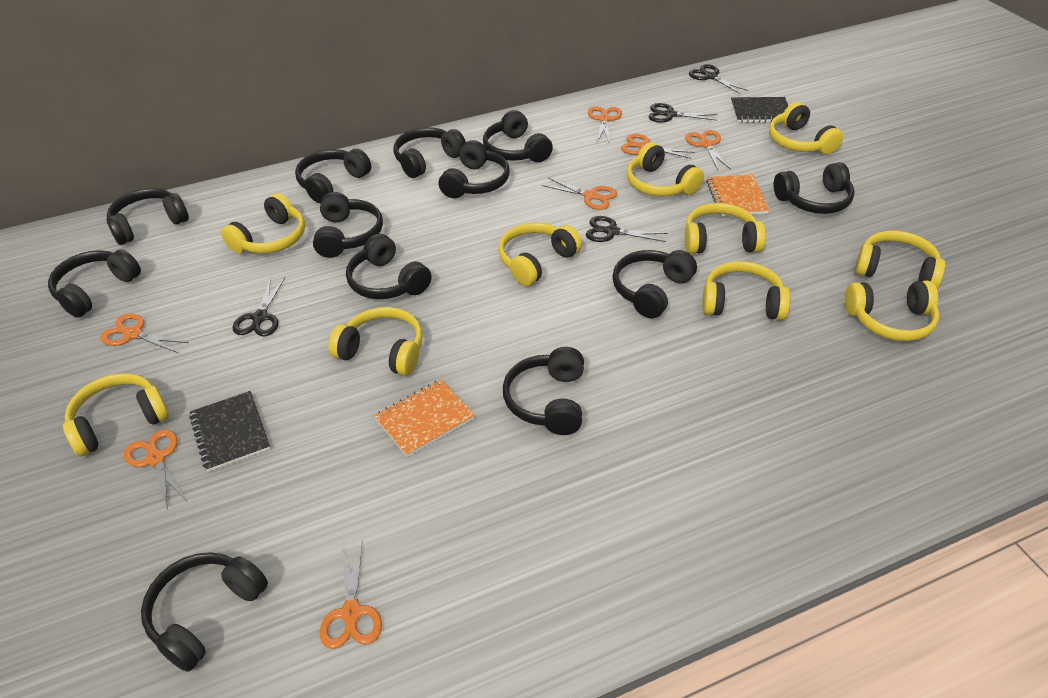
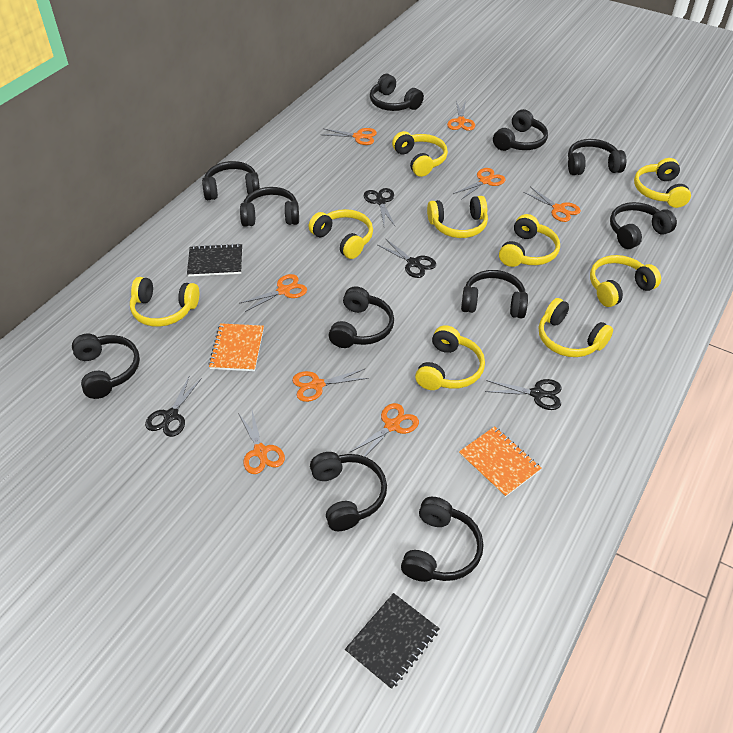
black headphones: 12 -> 11
orange scissors: 7 -> 8
yellow headphones: 10 -> 9

